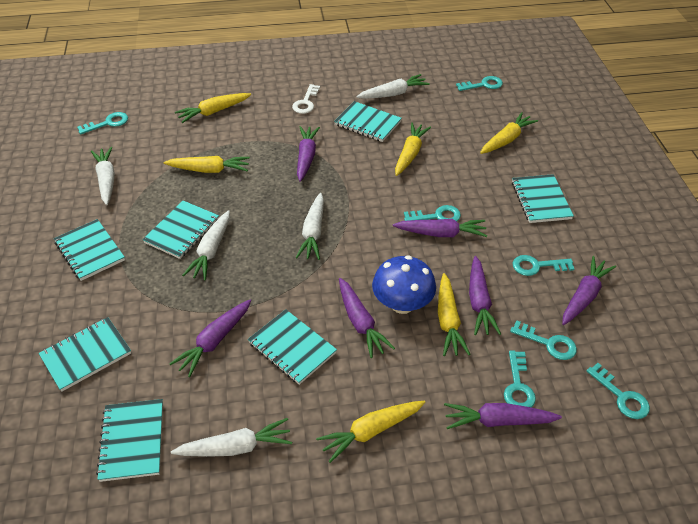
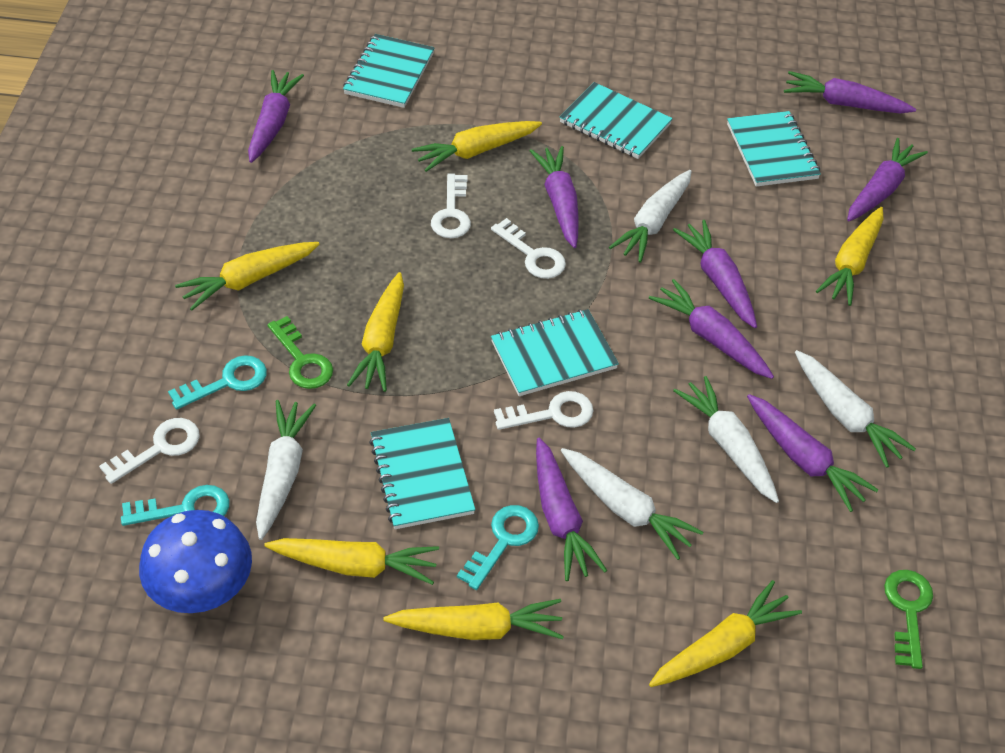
green key: 0 -> 2
purple carrot: 7 -> 8
turquoise key: 7 -> 3
turquoise notebook: 7 -> 5
white key: 1 -> 4
yellow carrot: 6 -> 7

